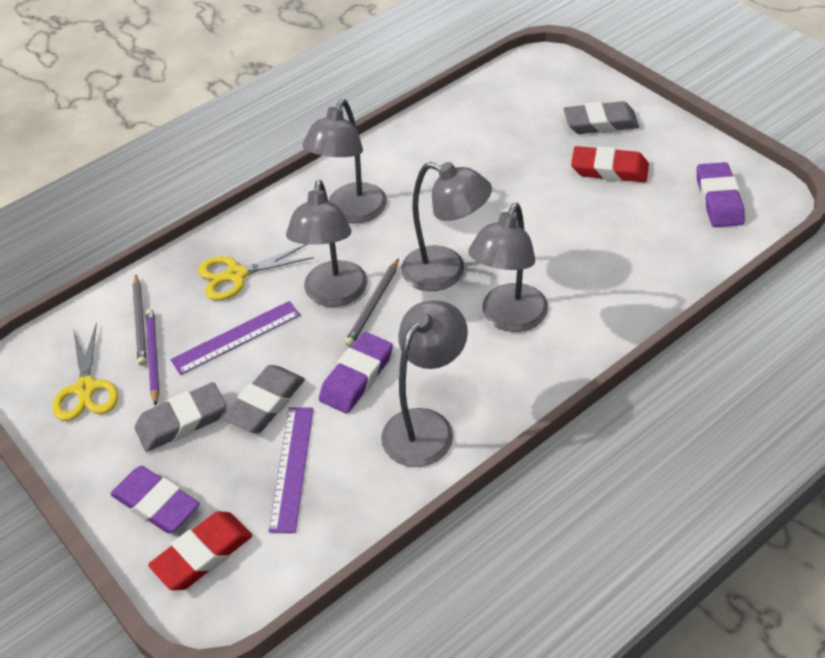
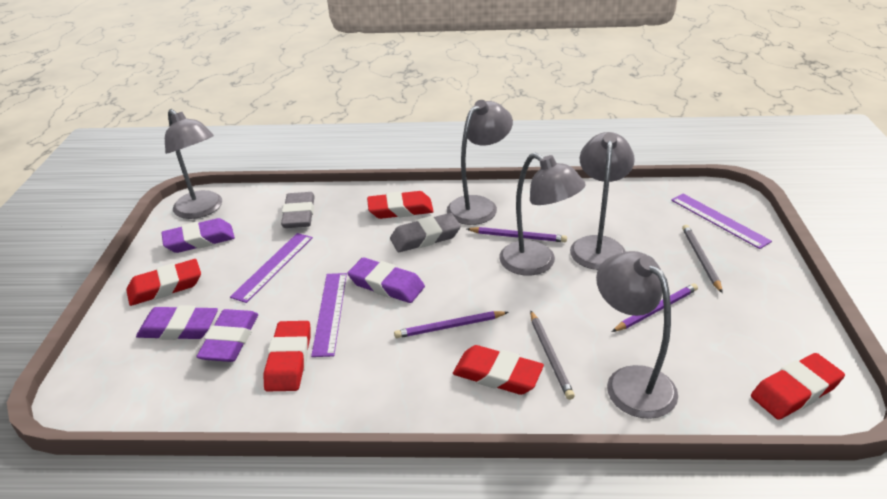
grey eraser: 3 -> 2
purple eraser: 3 -> 4
purple pencil: 1 -> 3
purple ruler: 2 -> 3
red eraser: 2 -> 5
yellow scissors: 2 -> 0

